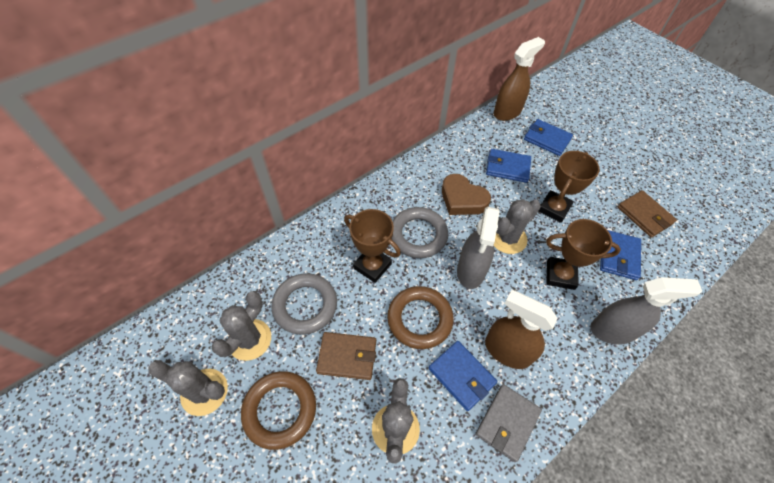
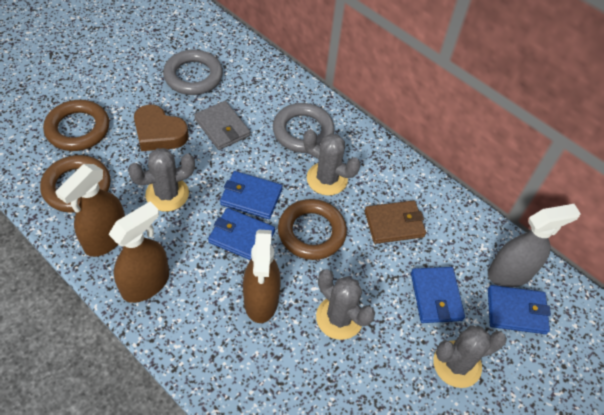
brown ring: 2 -> 3
brown spray bottle: 2 -> 3
brown trophy: 3 -> 0
brown wallet: 2 -> 1
grey spray bottle: 2 -> 1

